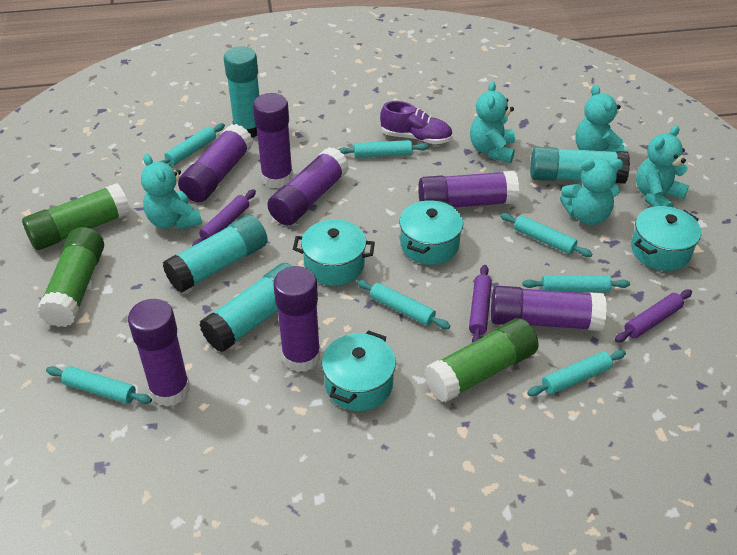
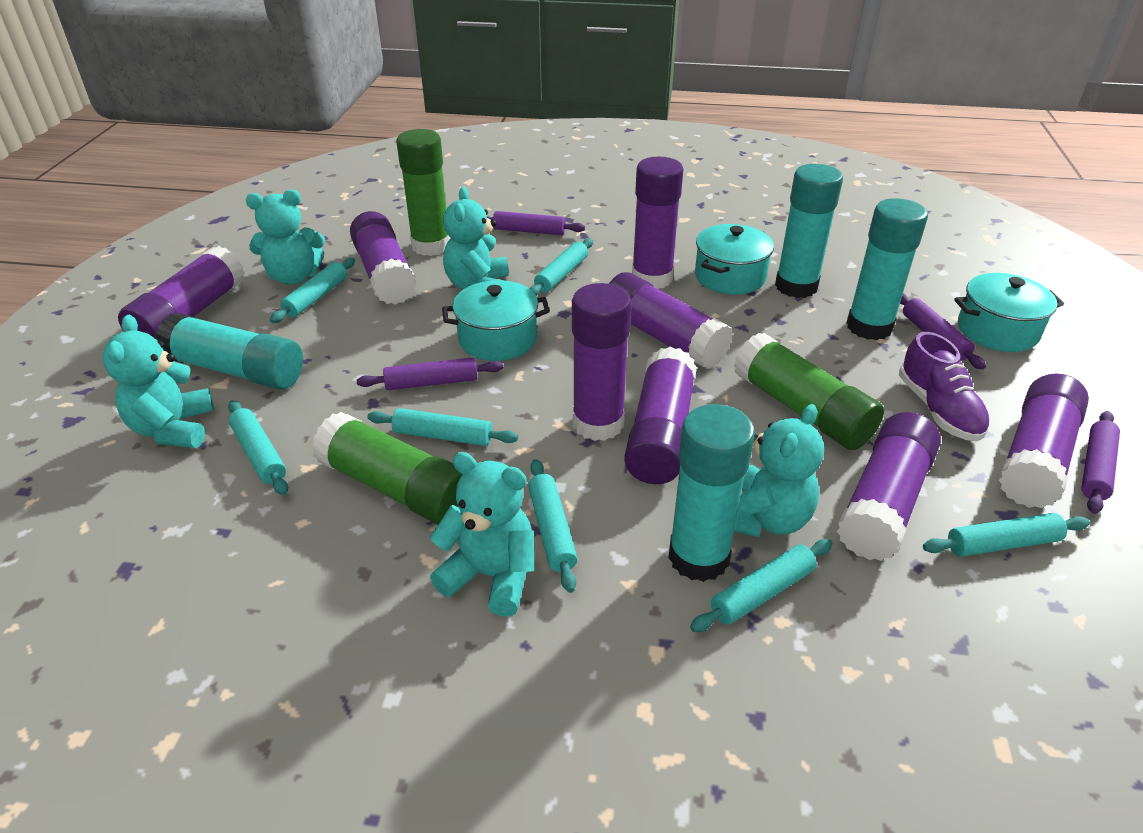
purple glue stick: 7 -> 8
purple rolling pin: 3 -> 4
turquoise pot: 4 -> 3

